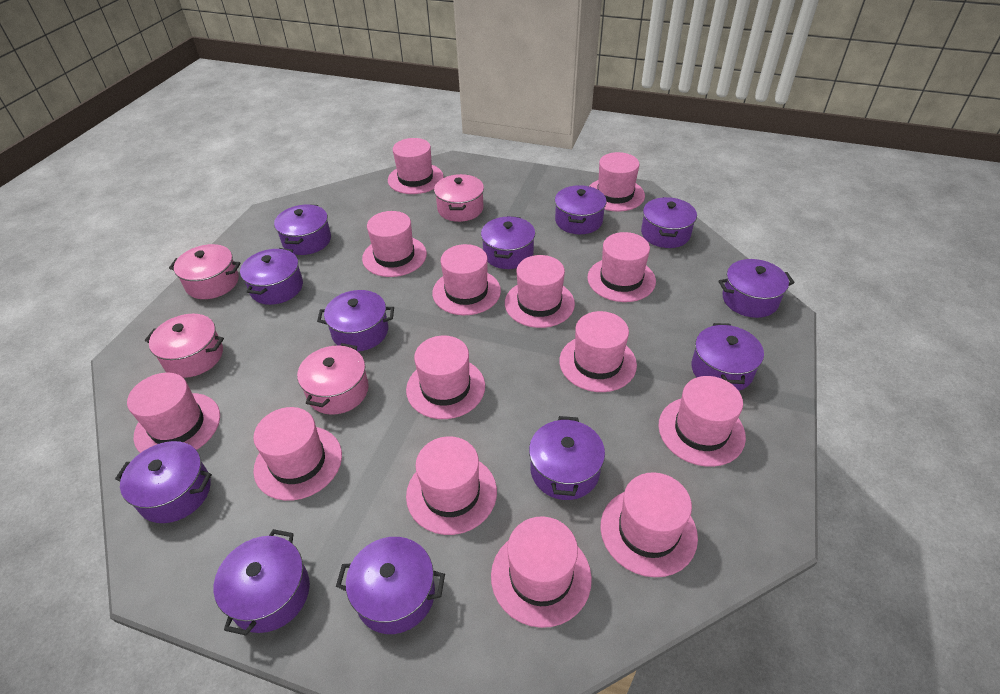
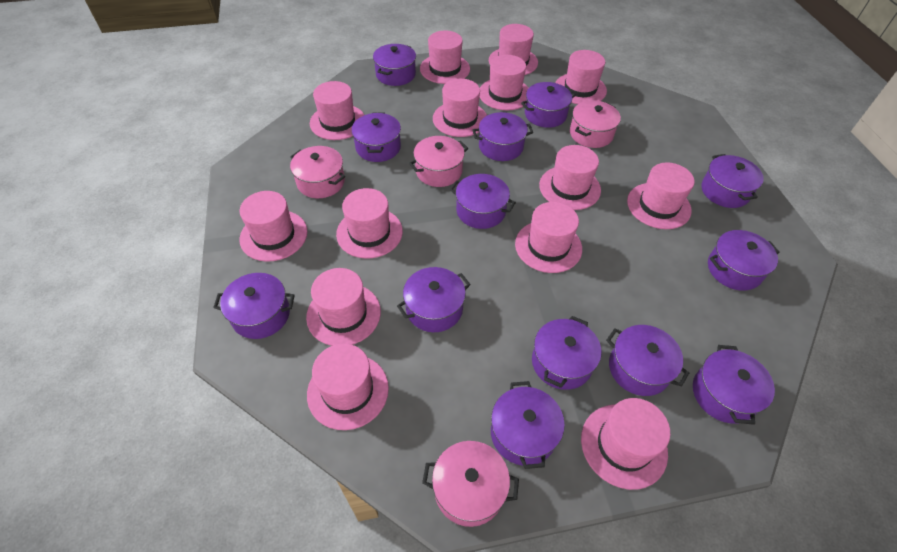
purple pot: 12 -> 13

